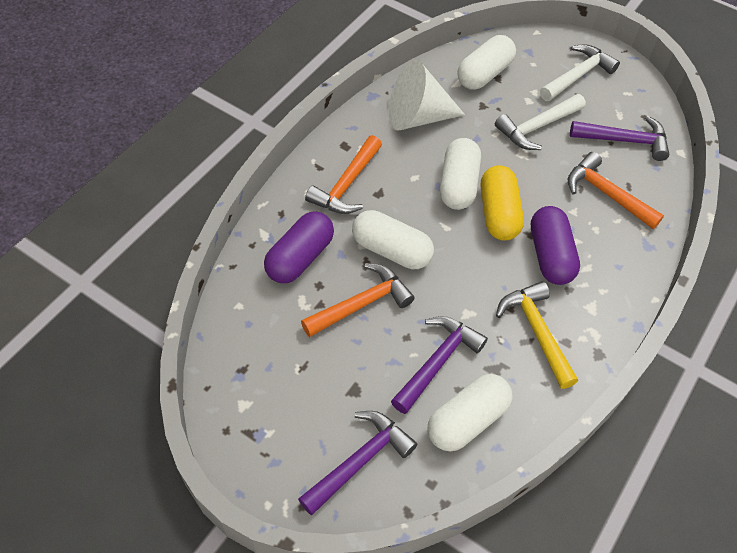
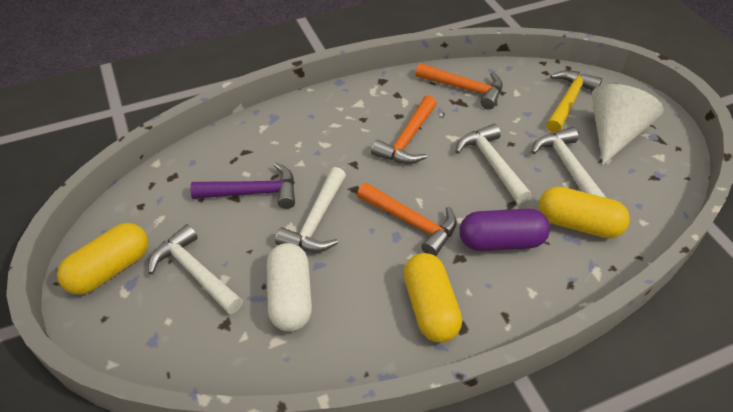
purple capsule: 2 -> 1
purple hammer: 3 -> 1
white capsule: 4 -> 1
white hammer: 2 -> 4
yellow capsule: 1 -> 3

